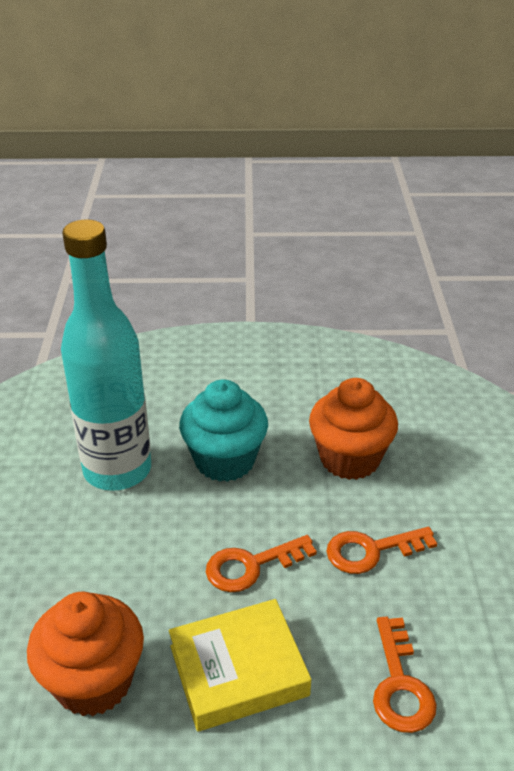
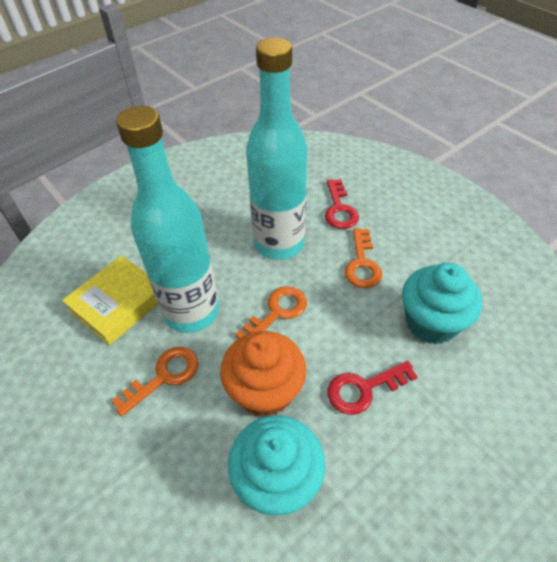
orange cupcake: 2 -> 1
red key: 0 -> 2
turquoise bottle: 1 -> 2
turquoise cupcake: 1 -> 2

